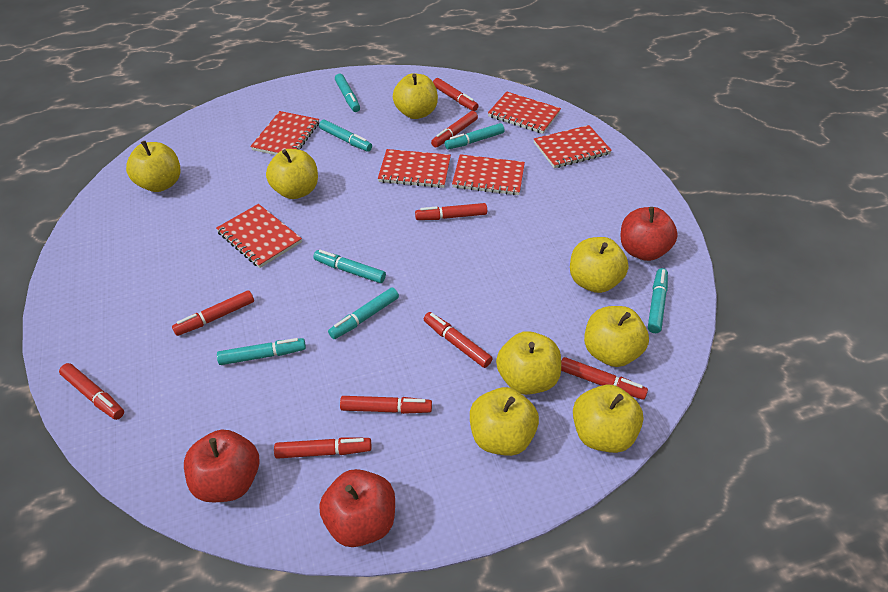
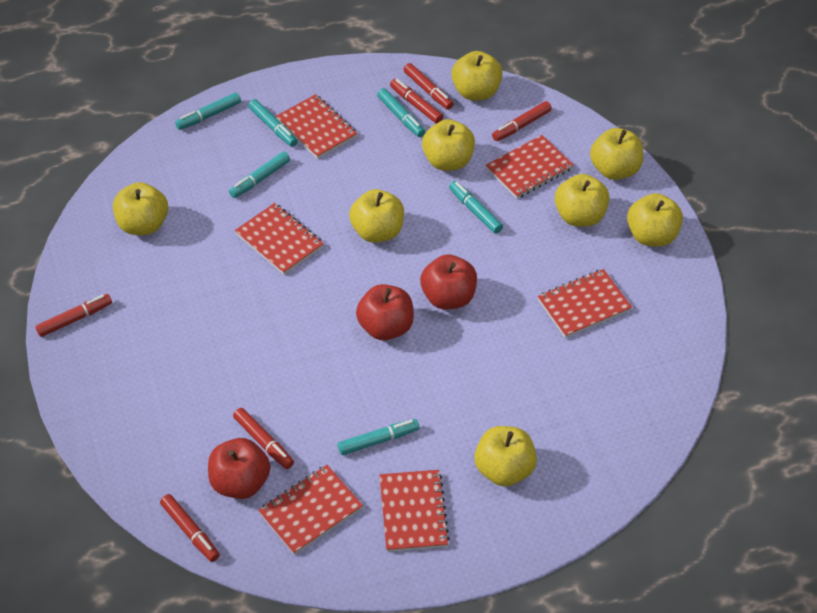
red marker: 9 -> 6
turquoise marker: 7 -> 6

